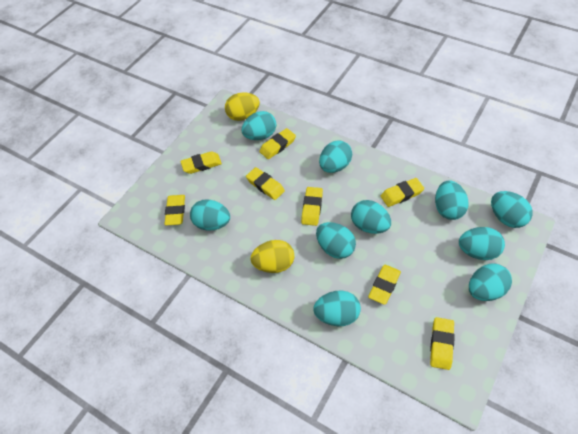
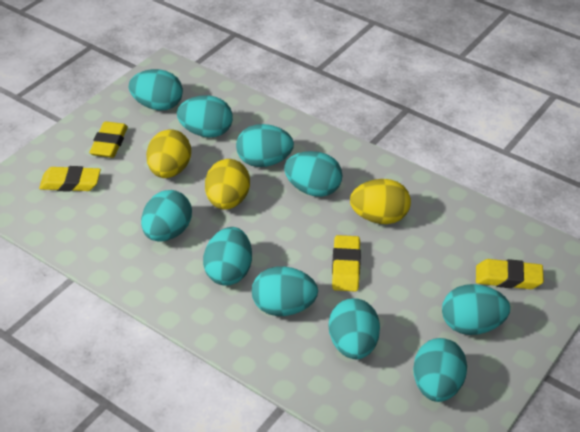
yellow egg: 2 -> 3
yellow eraser: 8 -> 4

